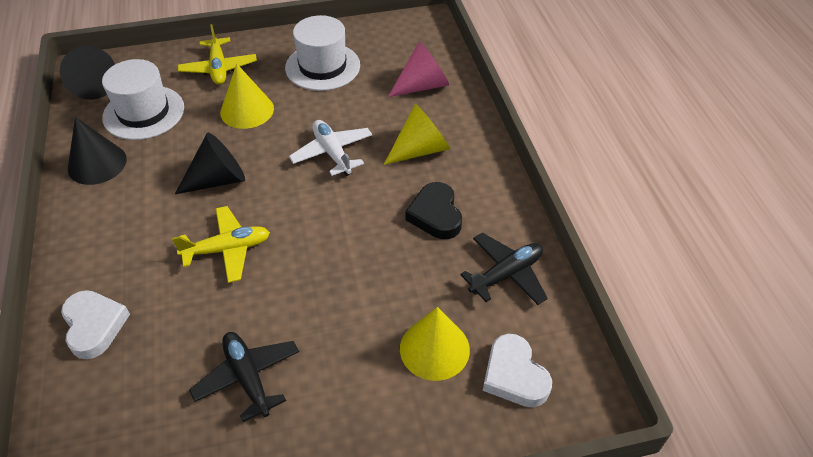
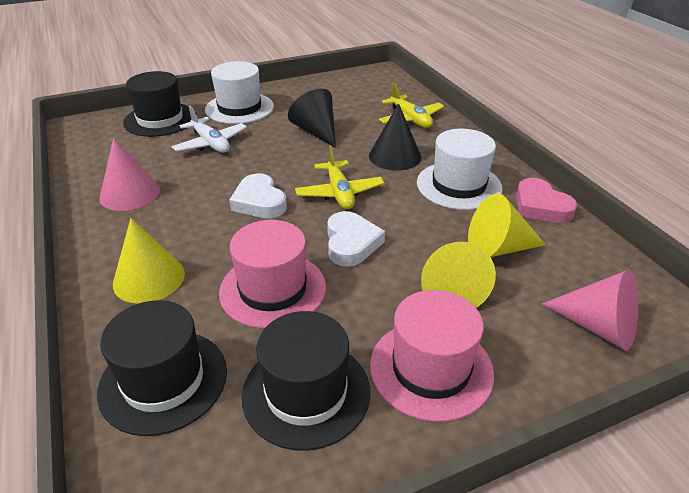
black cone: 3 -> 2
black hat: 0 -> 3
black heart: 1 -> 0
black plane: 2 -> 0
pink cone: 1 -> 2
pink hat: 0 -> 2
pink heart: 0 -> 1

